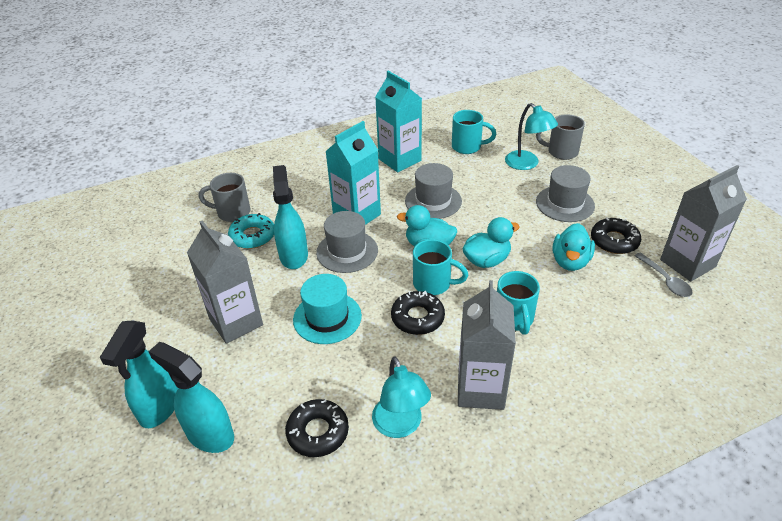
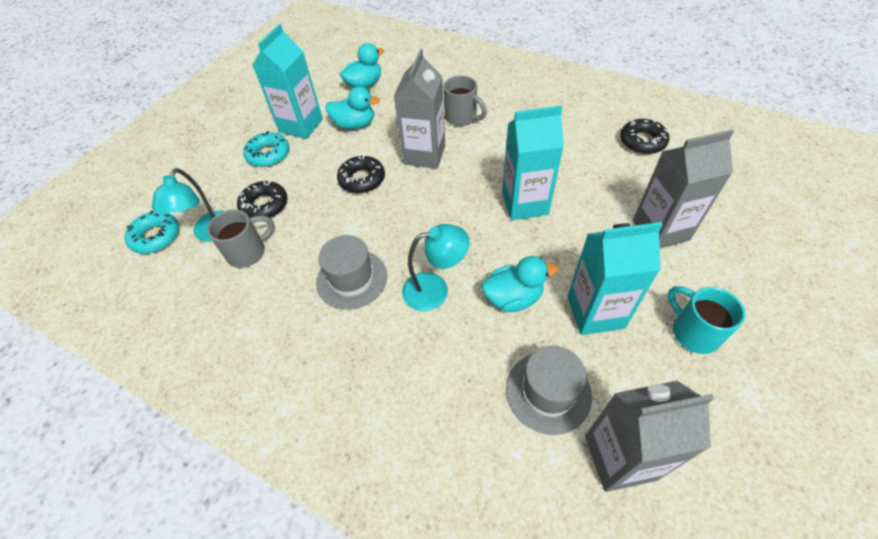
grey hat: 3 -> 2
grey spoon: 1 -> 0
turquoise carton: 2 -> 3
turquoise donut: 1 -> 2
turquoise hat: 1 -> 0
turquoise mug: 3 -> 1
turquoise spray bottle: 3 -> 0

